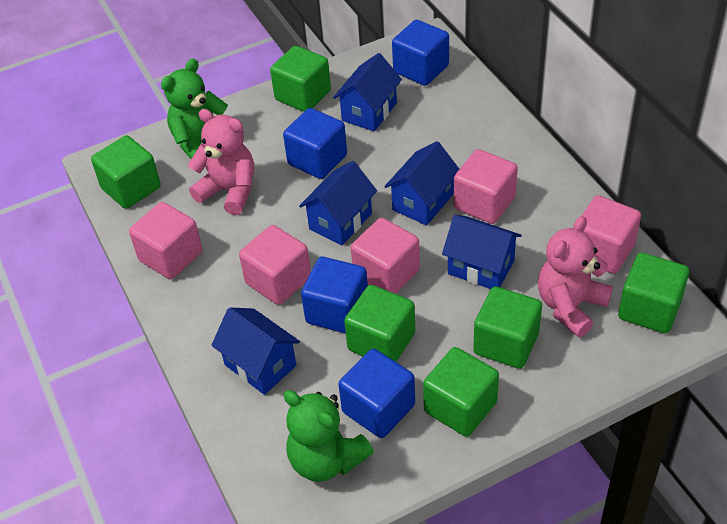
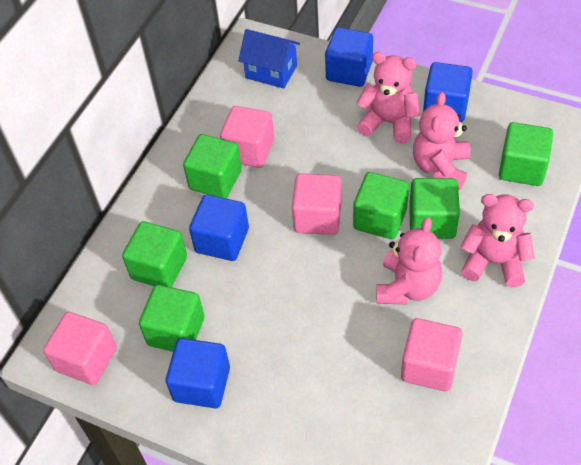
blue house: 5 -> 1
green teddy bear: 2 -> 0
pink cube: 5 -> 4
pink teddy bear: 2 -> 4

